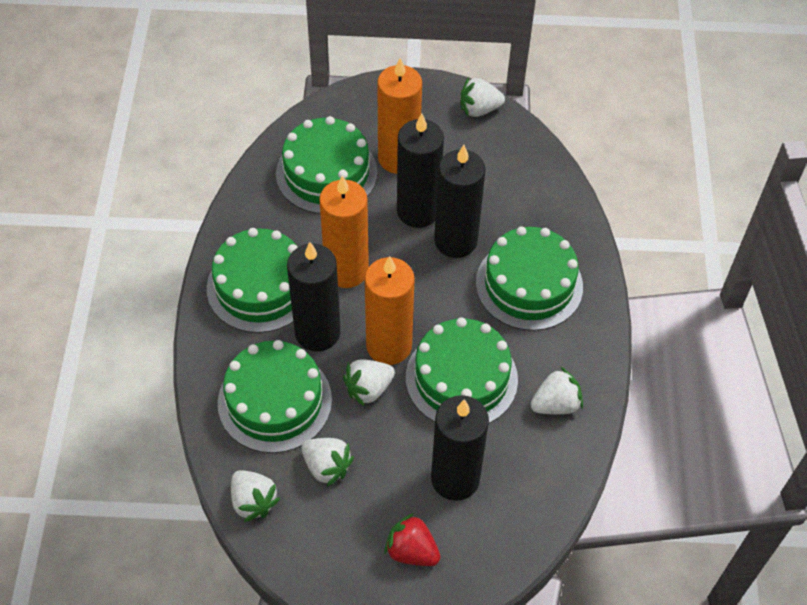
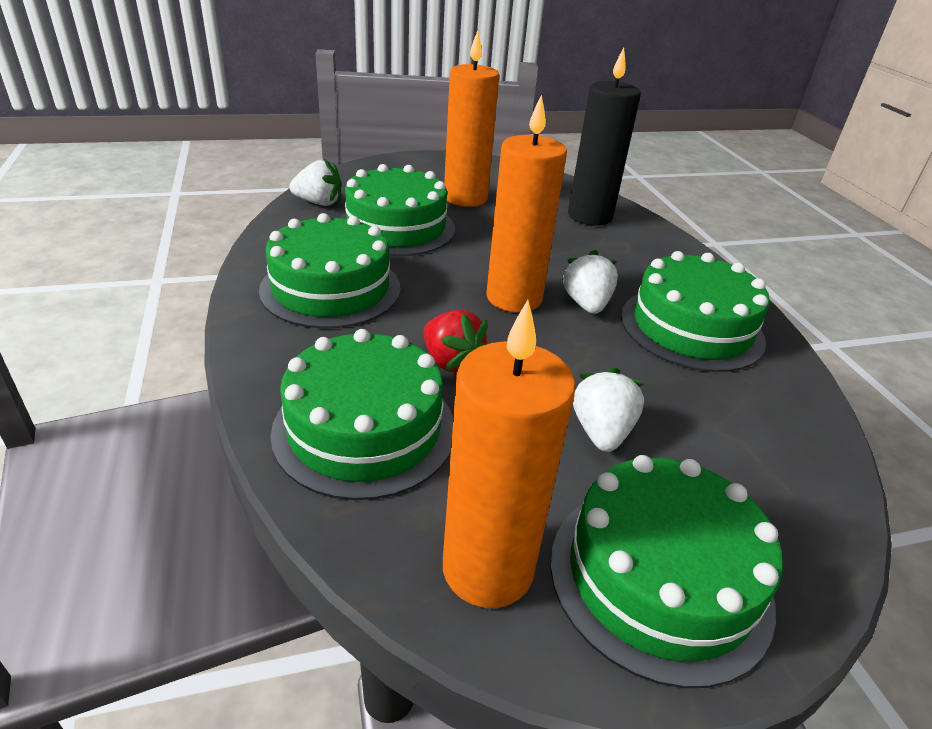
black candle: 4 -> 1
white strawberry: 5 -> 3

